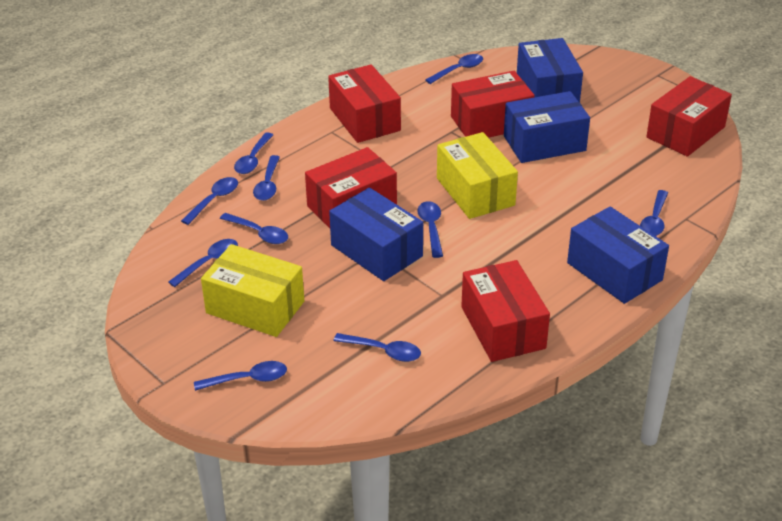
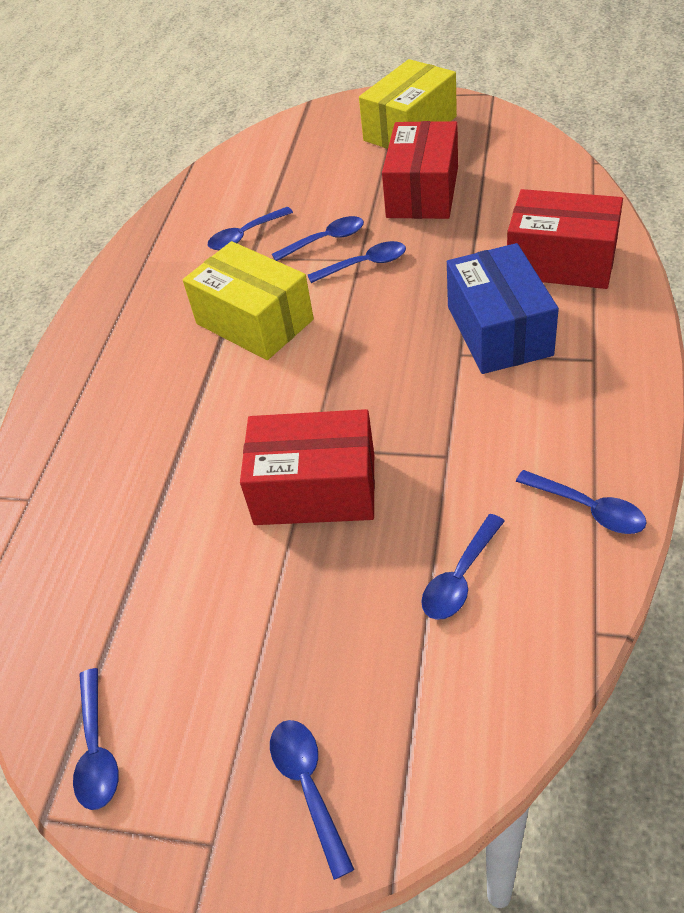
blue box: 4 -> 1
blue spoon: 10 -> 7
red box: 5 -> 3

